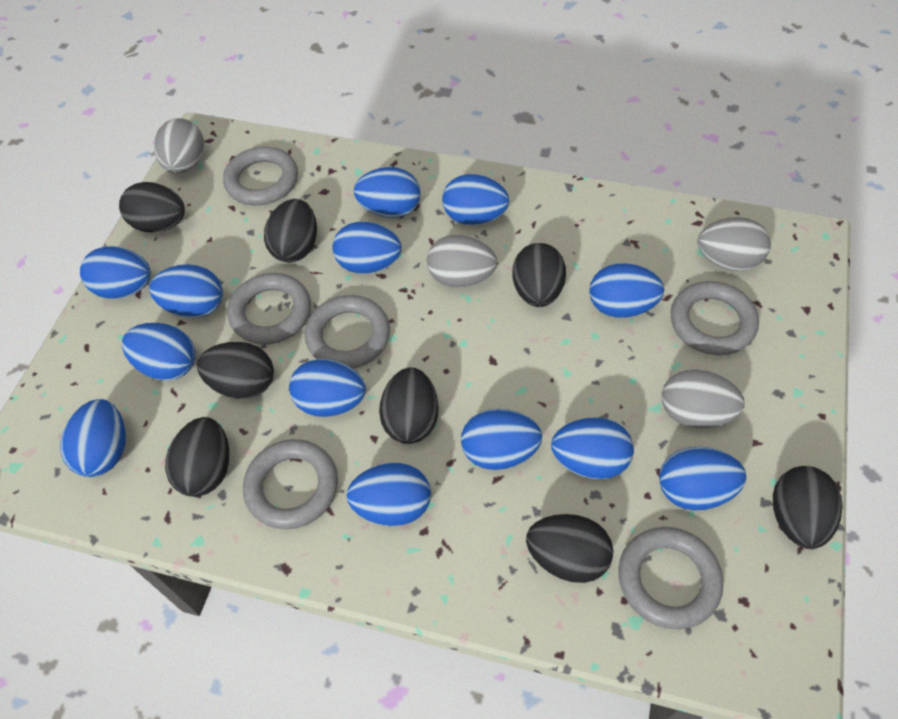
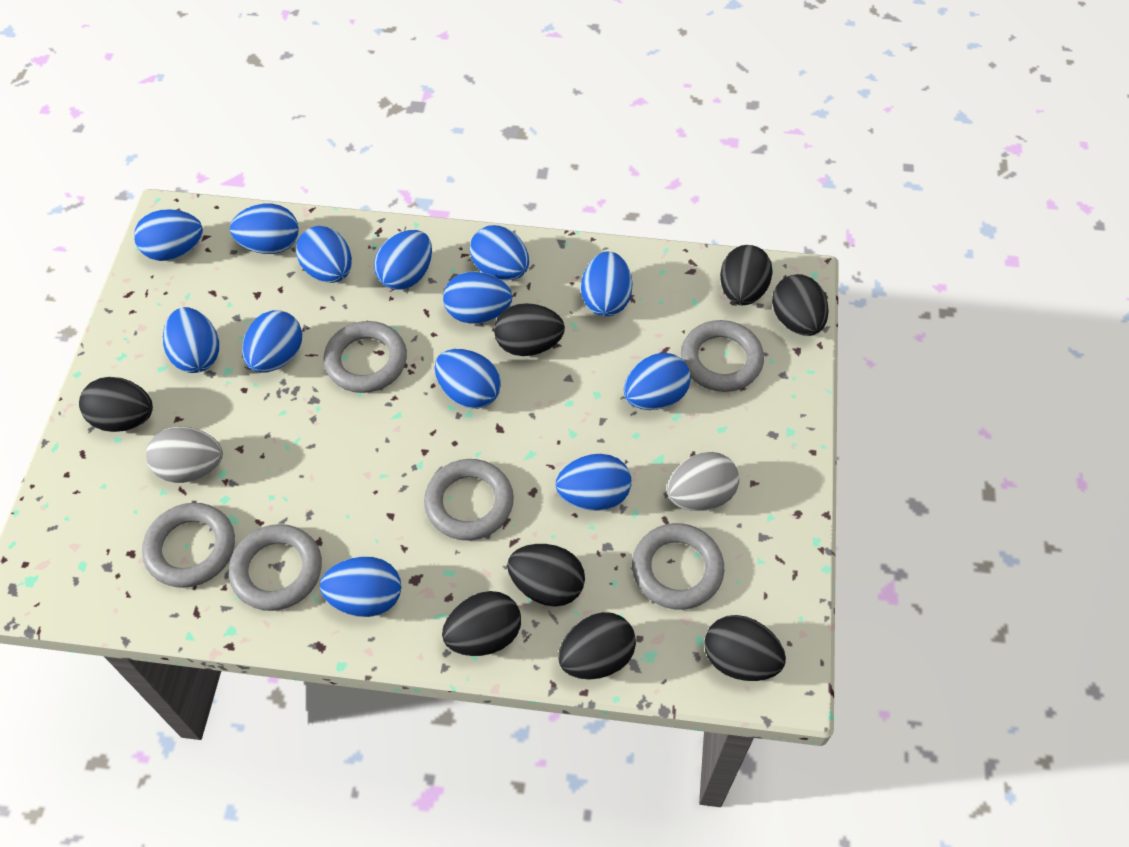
grey egg: 4 -> 2

